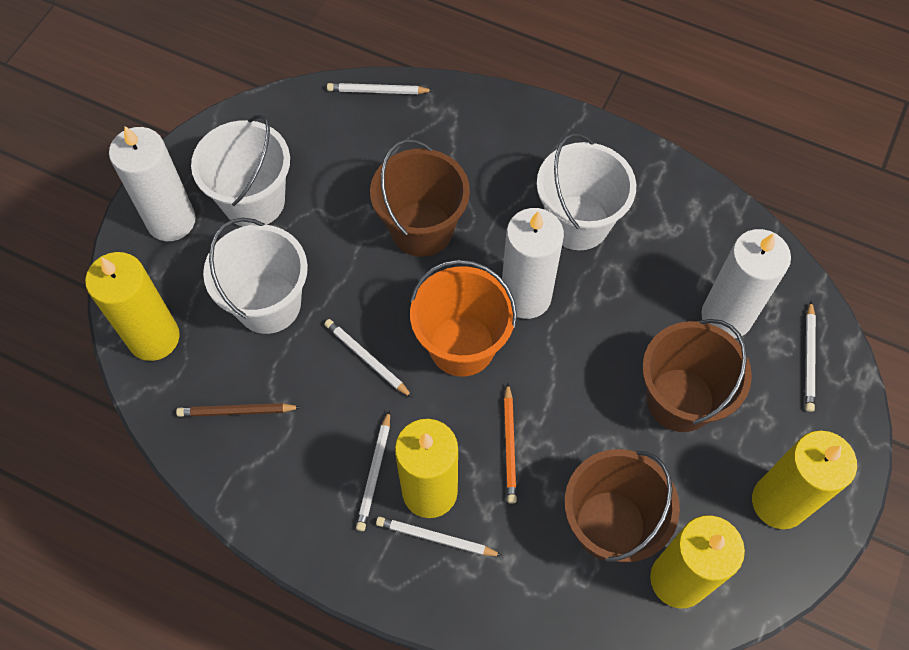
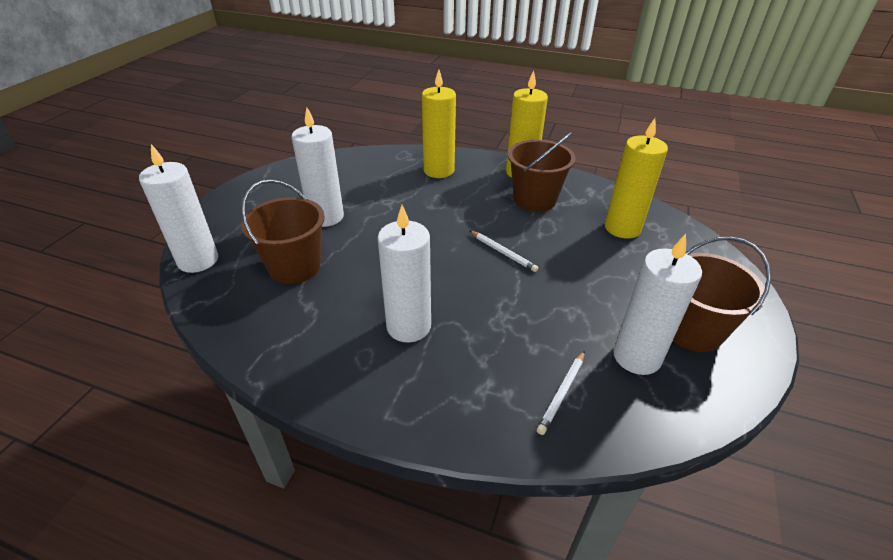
brown pencil: 1 -> 0
orange bucket: 1 -> 0
orange pencil: 1 -> 0
white bucket: 3 -> 0
white candle: 3 -> 4
white pencil: 5 -> 2
yellow candle: 4 -> 3

